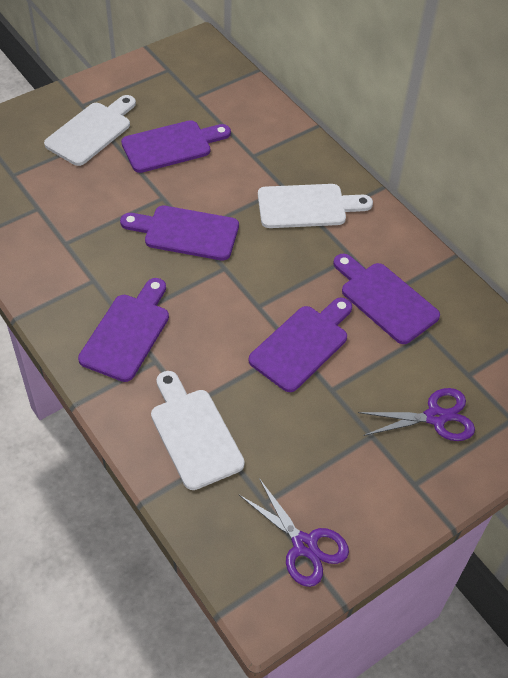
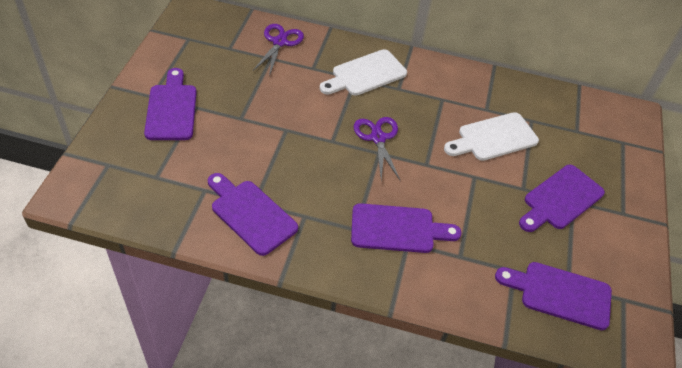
white cutting board: 3 -> 2

